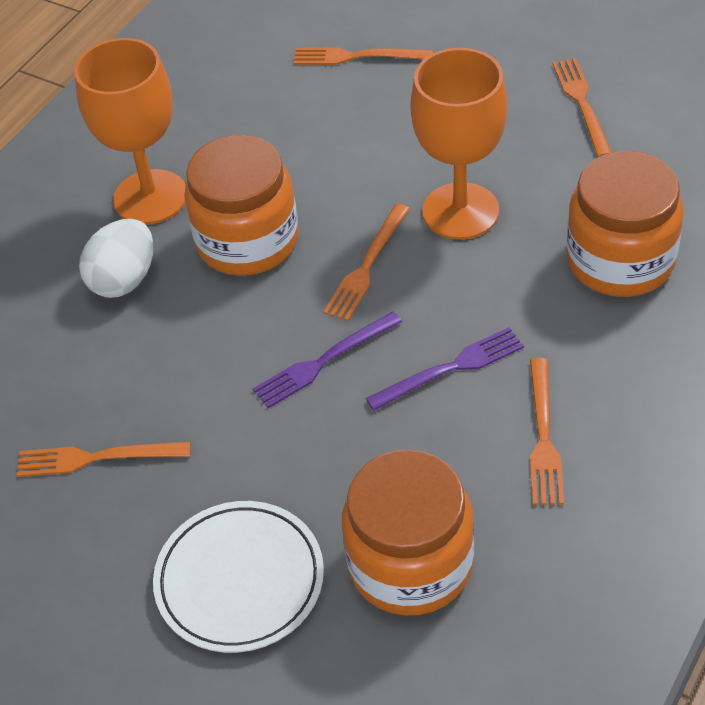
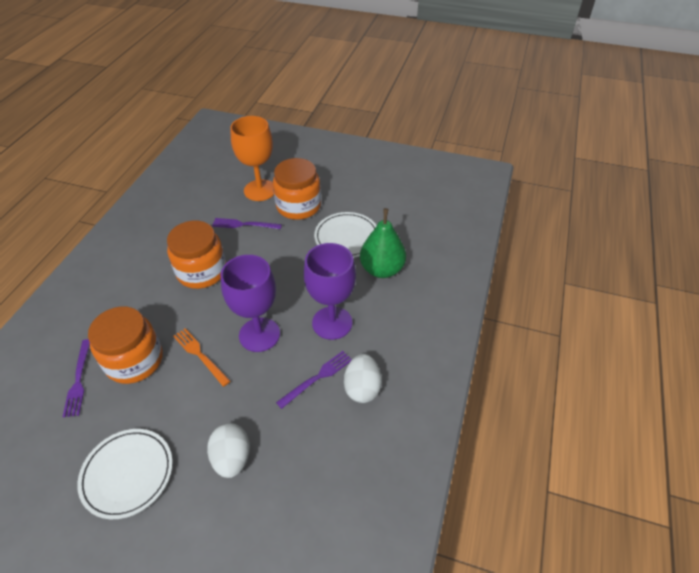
green pear: 0 -> 1
orange fork: 5 -> 1
orange goblet: 2 -> 1
purple fork: 2 -> 3
purple goblet: 0 -> 2
white egg: 1 -> 2
white plate: 1 -> 2

